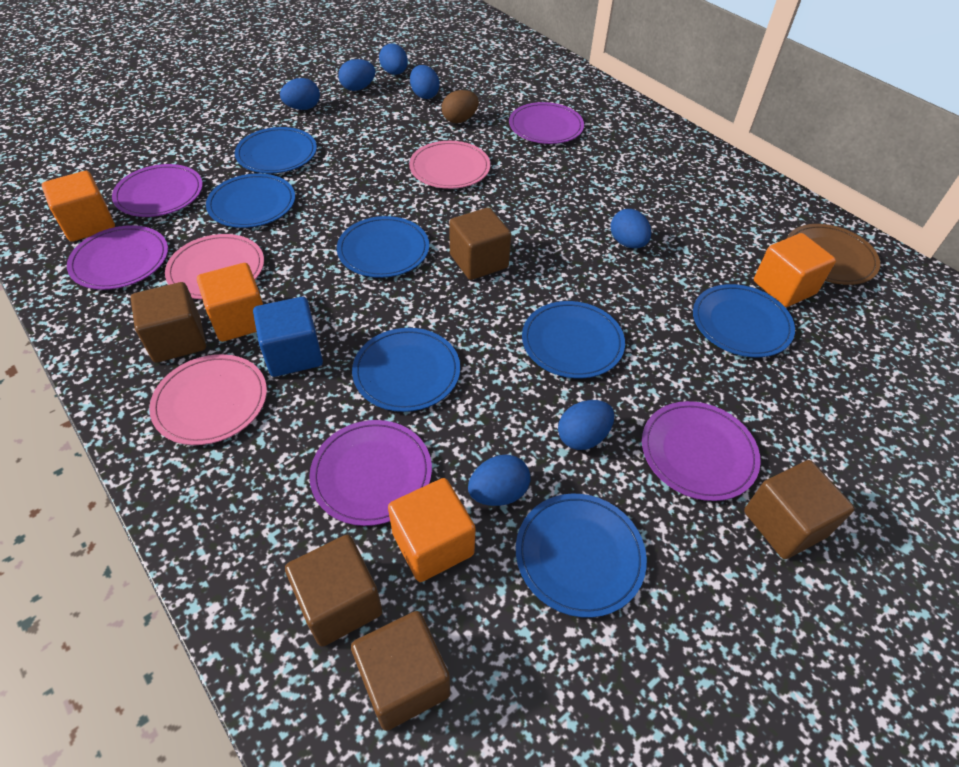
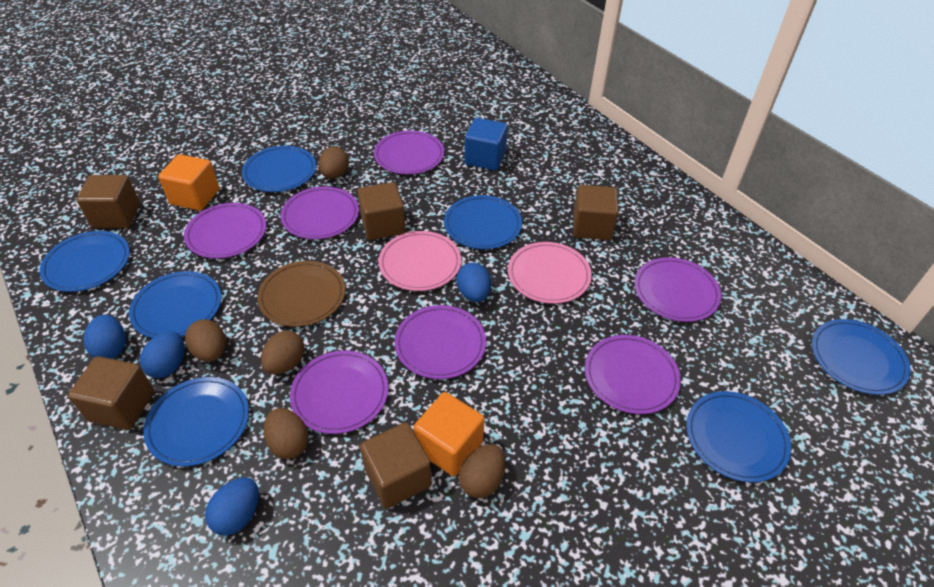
blue egg: 7 -> 4
brown egg: 1 -> 5
orange cube: 4 -> 2
pink plate: 3 -> 2
purple plate: 5 -> 7

